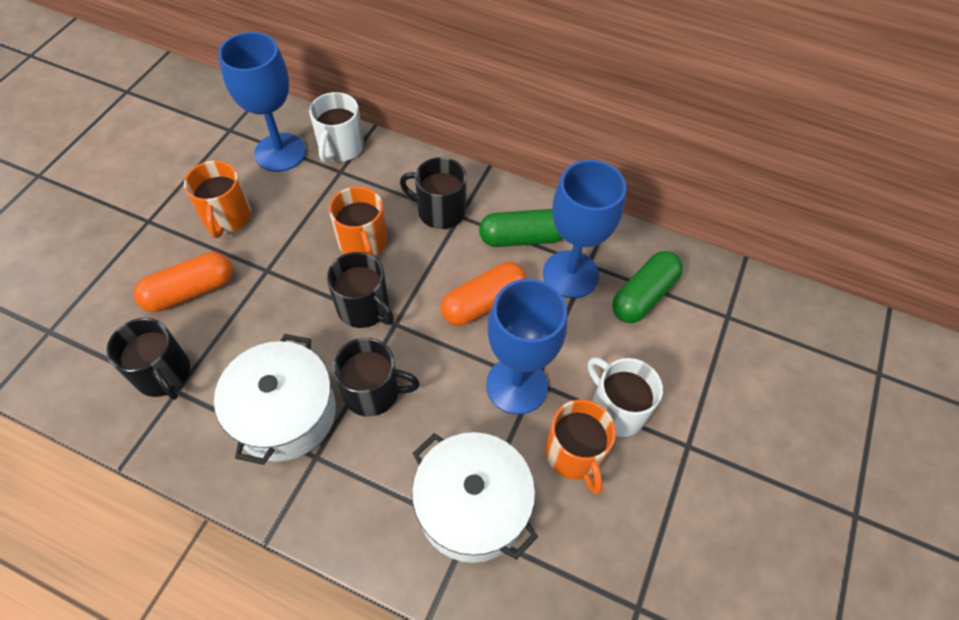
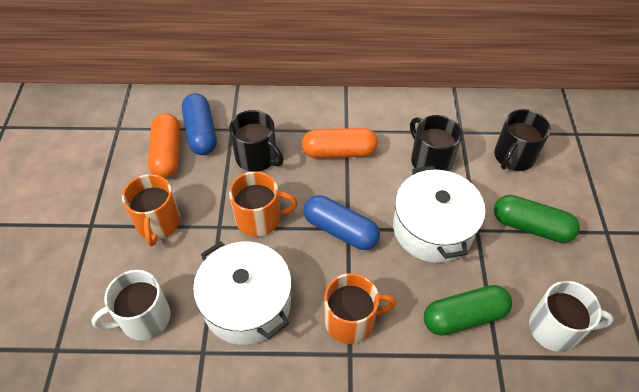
black mug: 4 -> 3
blue capsule: 0 -> 2
blue goblet: 3 -> 0

